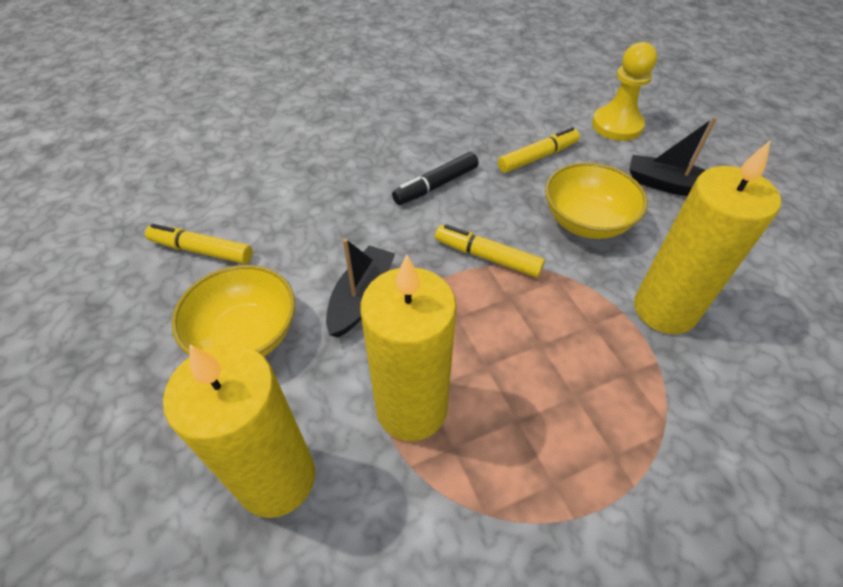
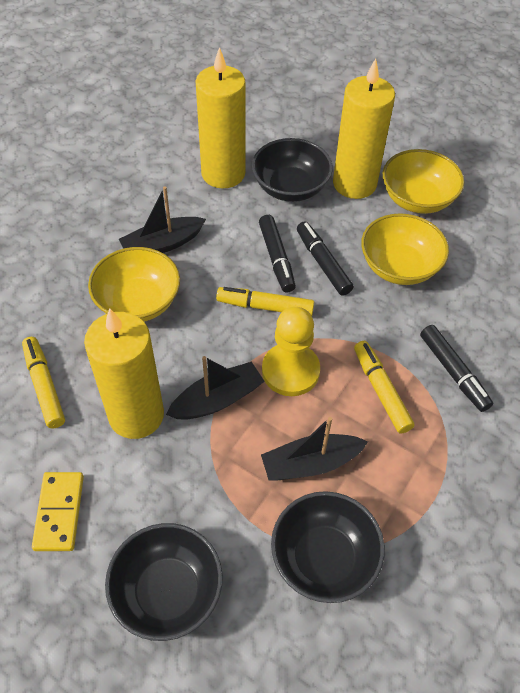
black boat: 2 -> 3
black bowl: 0 -> 3
black marker: 1 -> 3
yellow bowl: 2 -> 3
yellow domino: 0 -> 1

